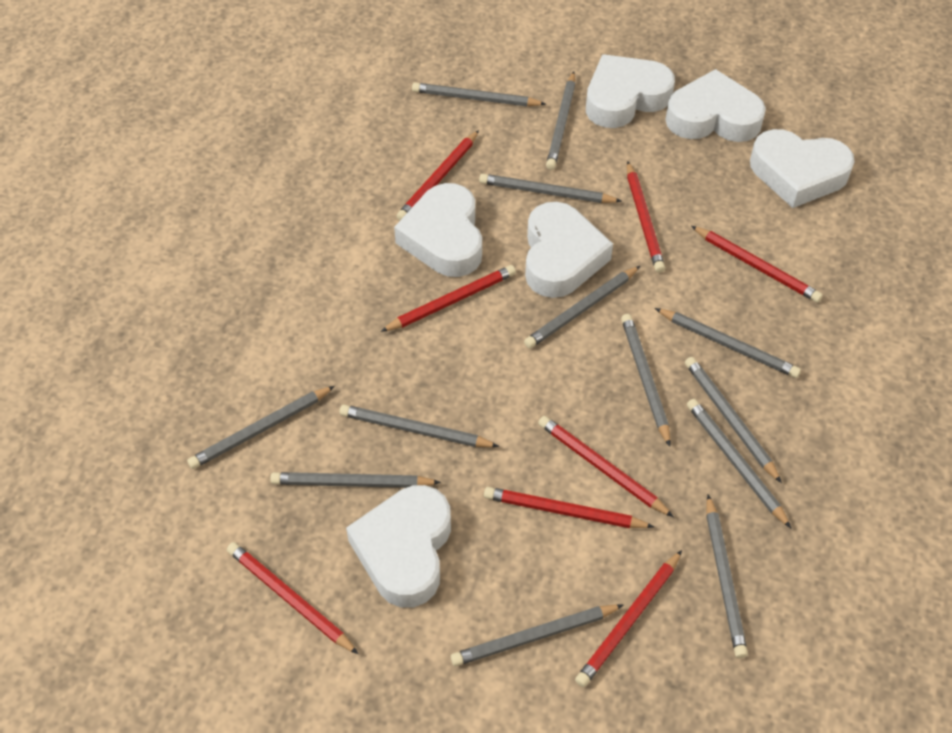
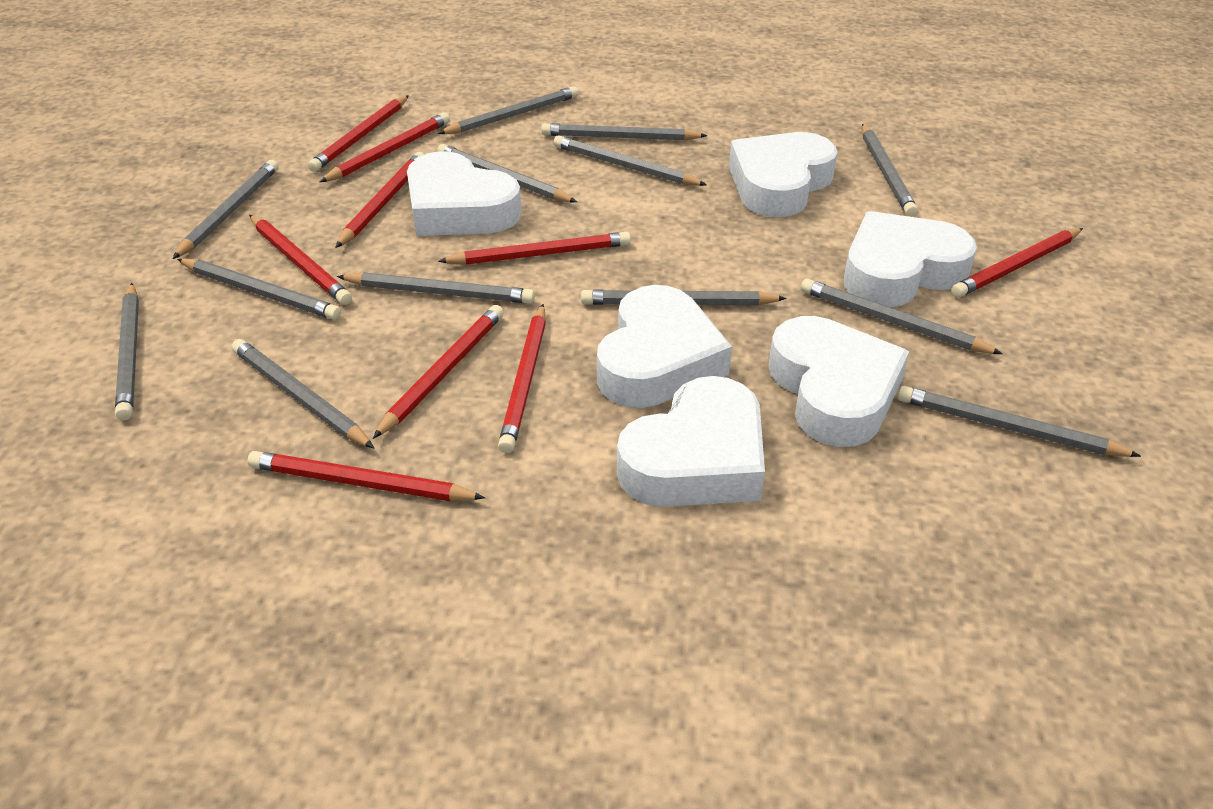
red pencil: 8 -> 9

